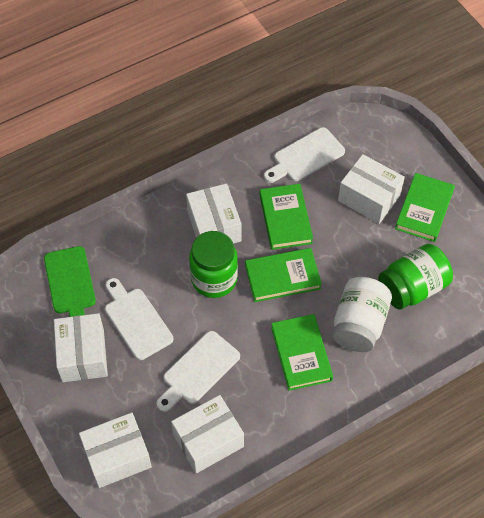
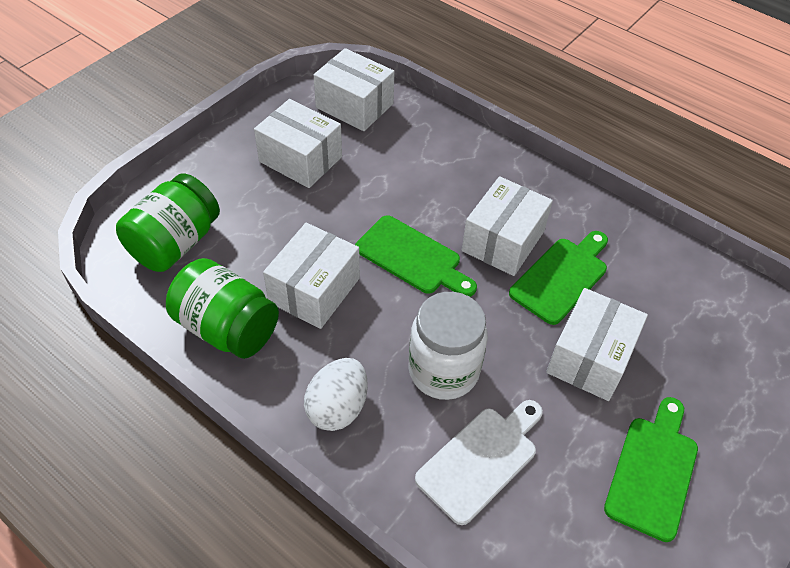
green book: 4 -> 0
green cutting board: 1 -> 3
white cutting board: 3 -> 1
white egg: 0 -> 1

